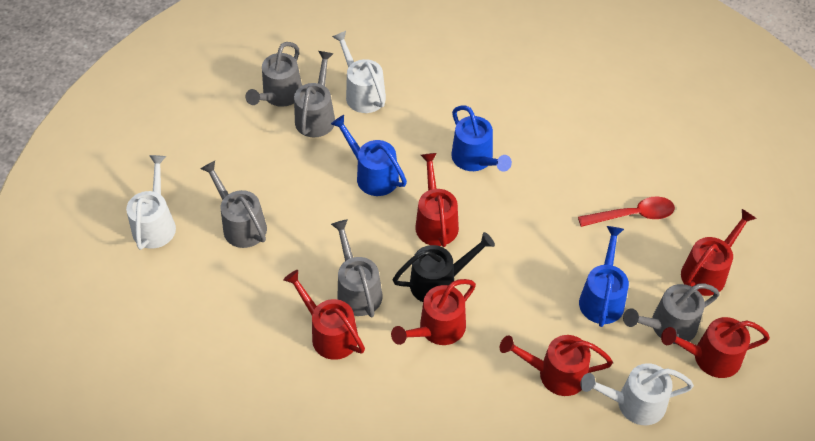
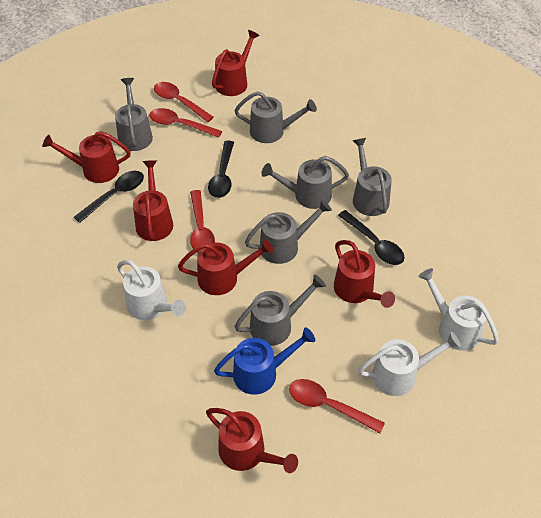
black spoon: 0 -> 3
black watering can: 1 -> 0
blue watering can: 3 -> 1
grey watering can: 5 -> 6
red spoon: 1 -> 4

